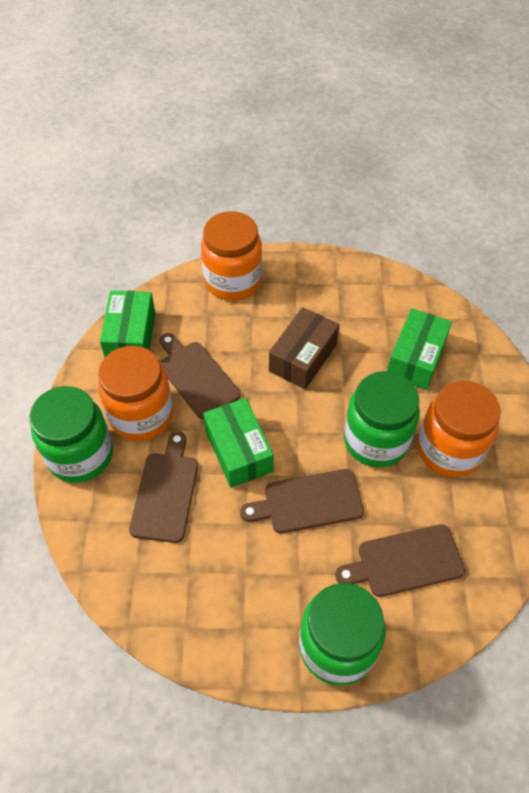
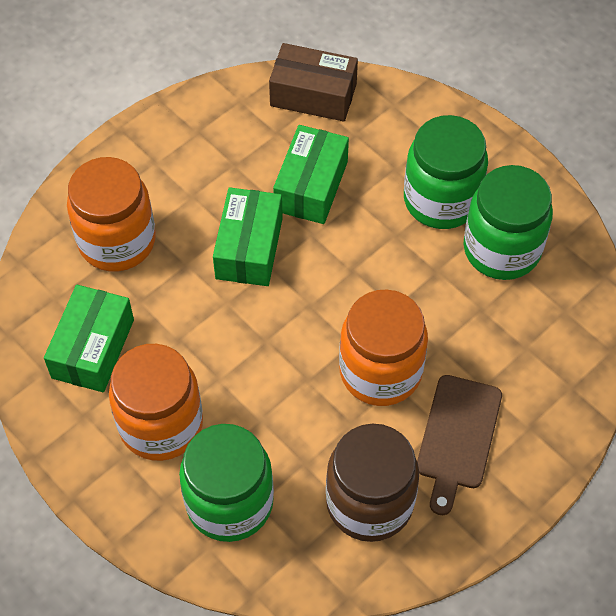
brown cutting board: 4 -> 1
brown jar: 0 -> 1

